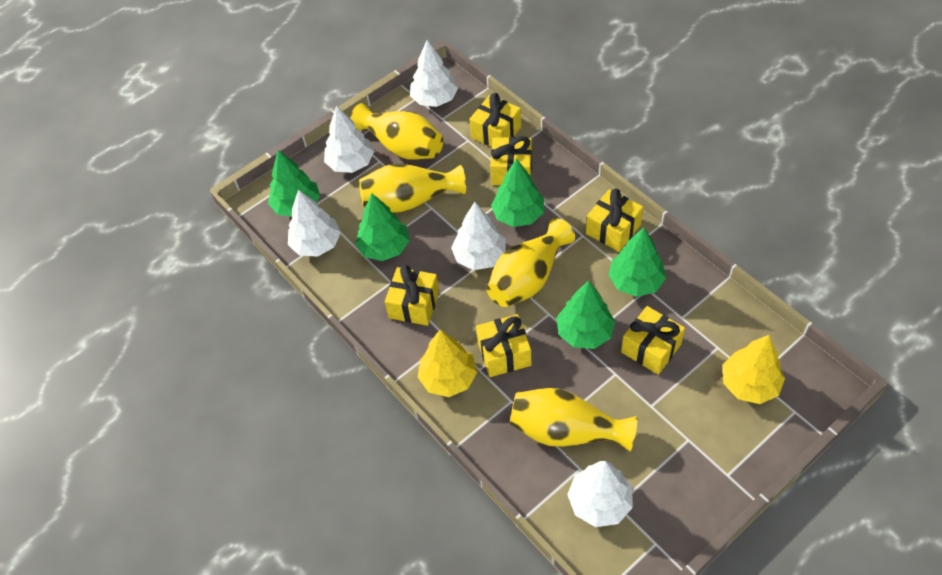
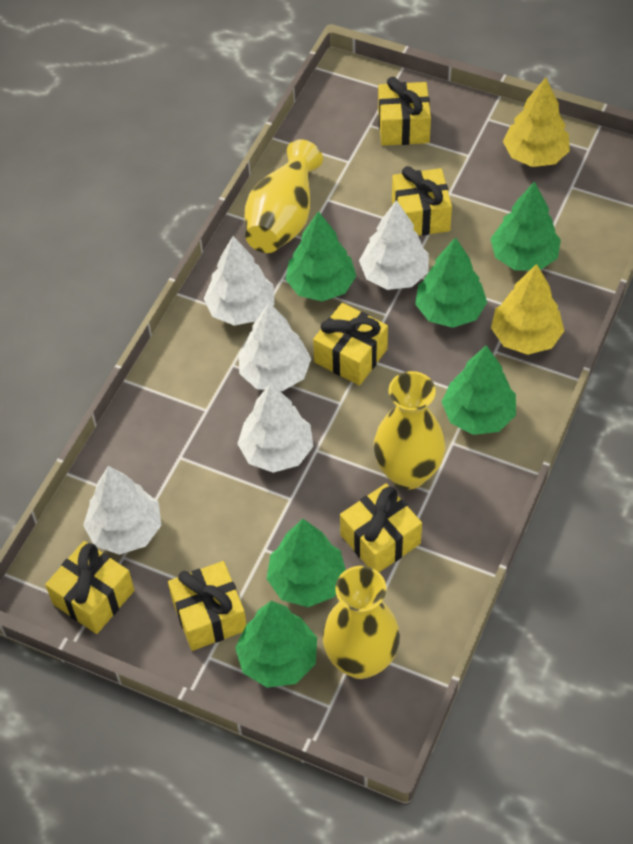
green tree: 5 -> 6
yellow vase: 4 -> 3

